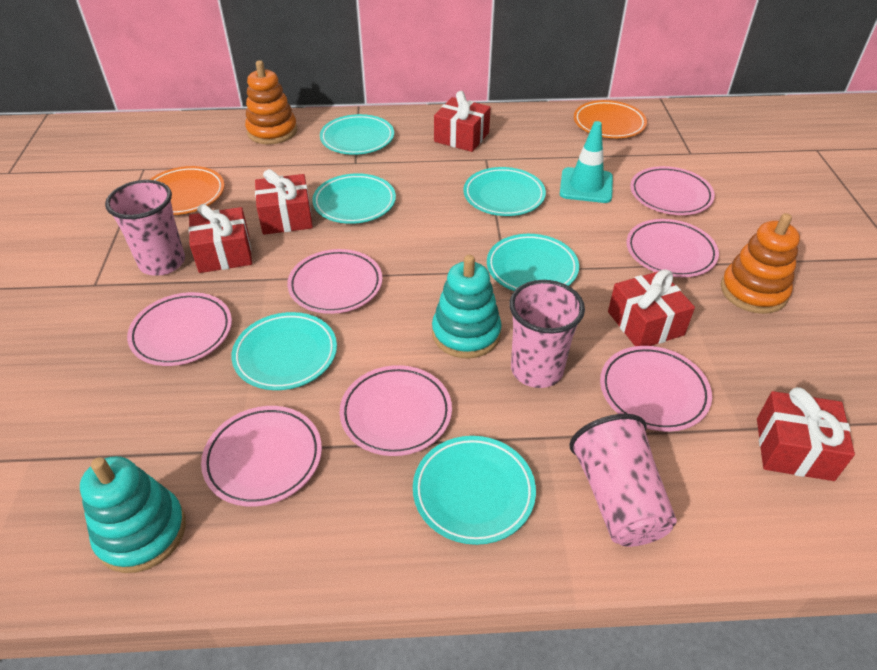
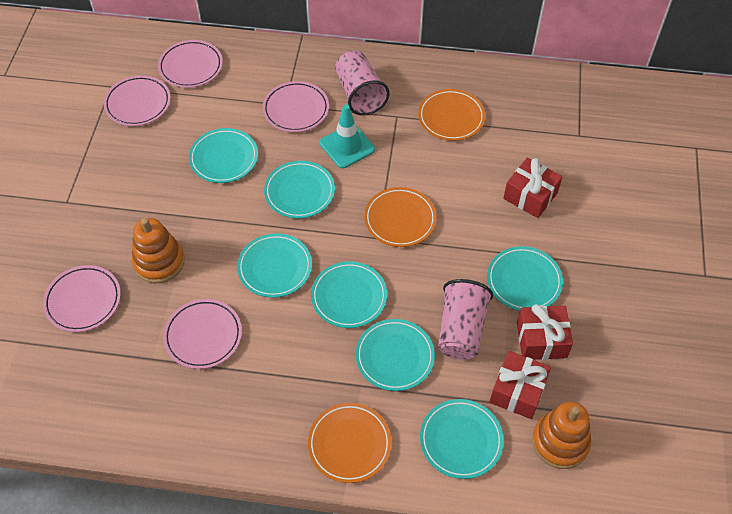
orange plate: 2 -> 3
pink cup: 3 -> 2
pink plate: 7 -> 5
red gift: 5 -> 3
turquoise plate: 6 -> 7
turquoise stacking toy: 2 -> 0

